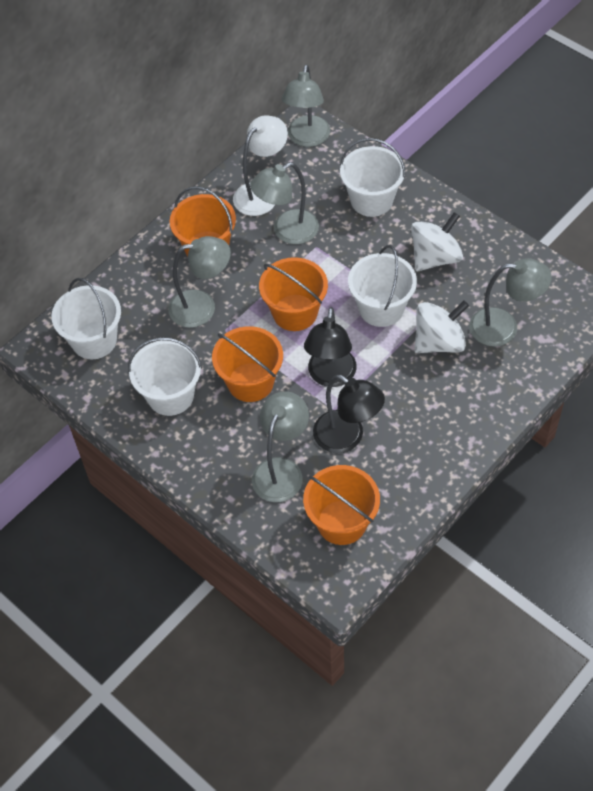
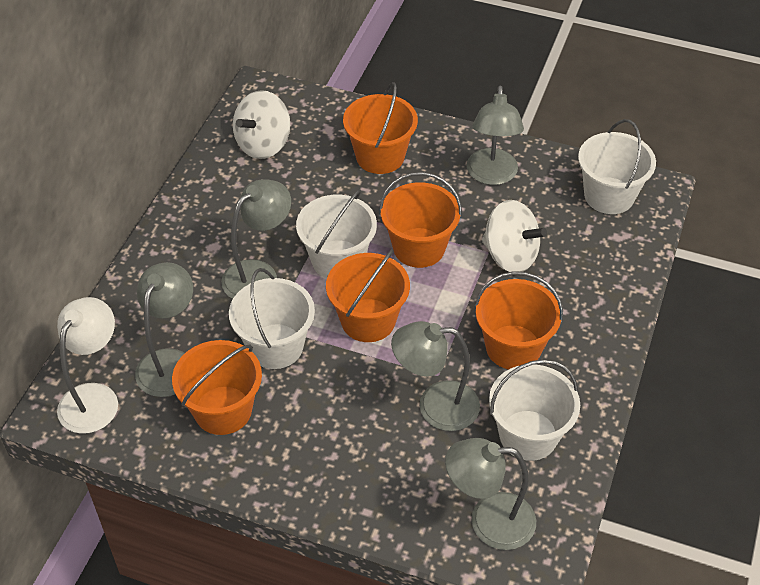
black lamp: 2 -> 0
orange bucket: 4 -> 5

